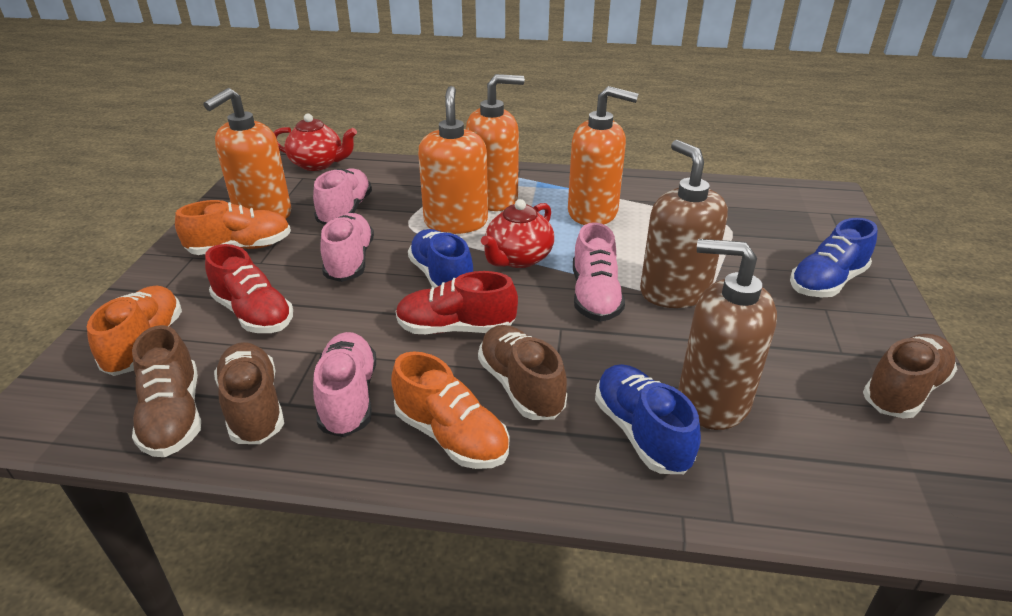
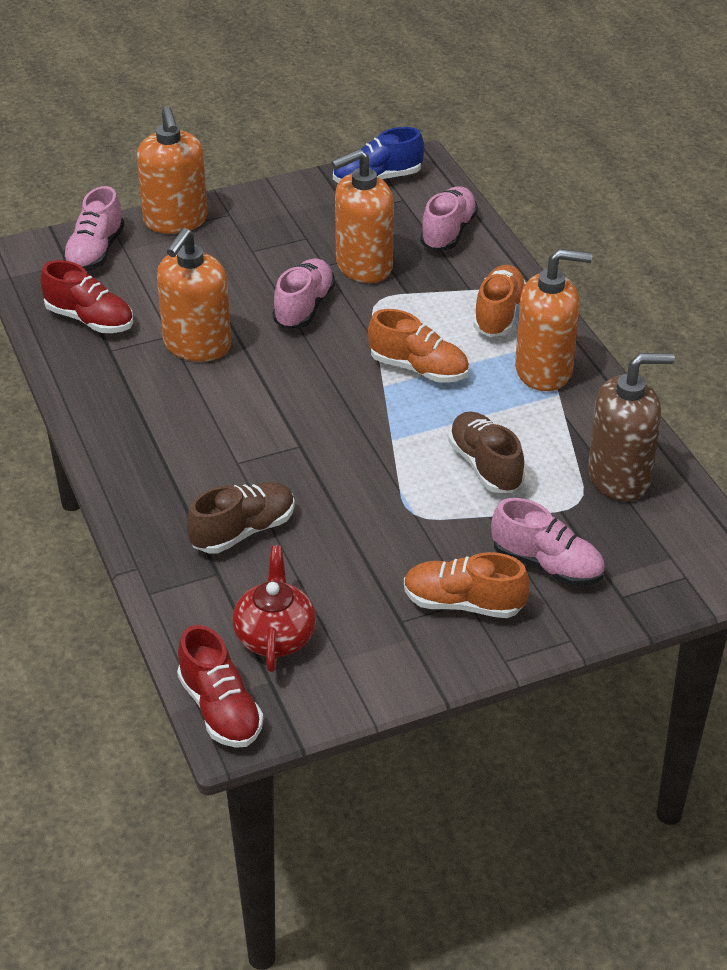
blue shoe: 3 -> 1
brown shoe: 4 -> 2
brown soap dispenser: 2 -> 1
red teapot: 2 -> 1

